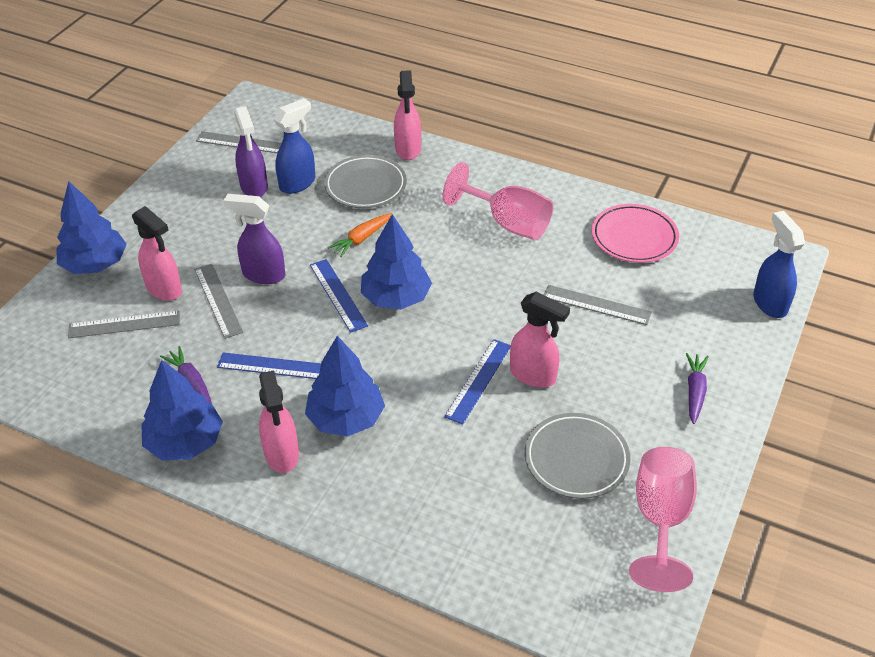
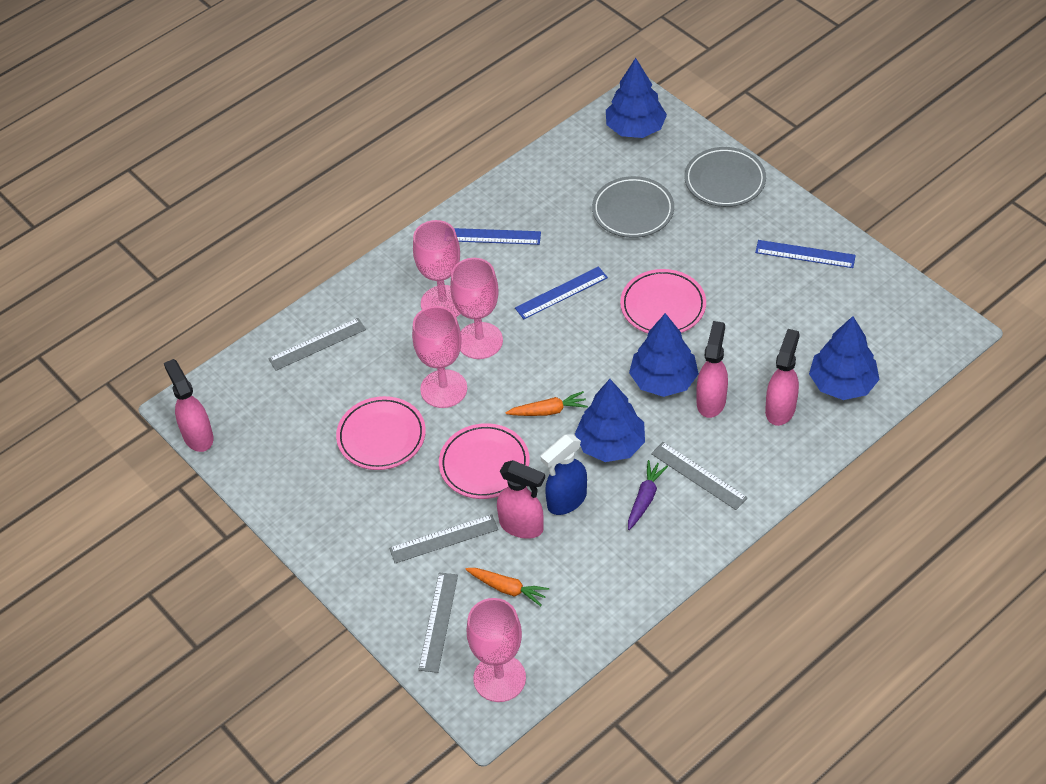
blue spray bottle: 2 -> 1
orange carrot: 1 -> 2
pink goblet: 2 -> 4
pink plate: 1 -> 3
purple carrot: 2 -> 1
purple spray bottle: 2 -> 0

